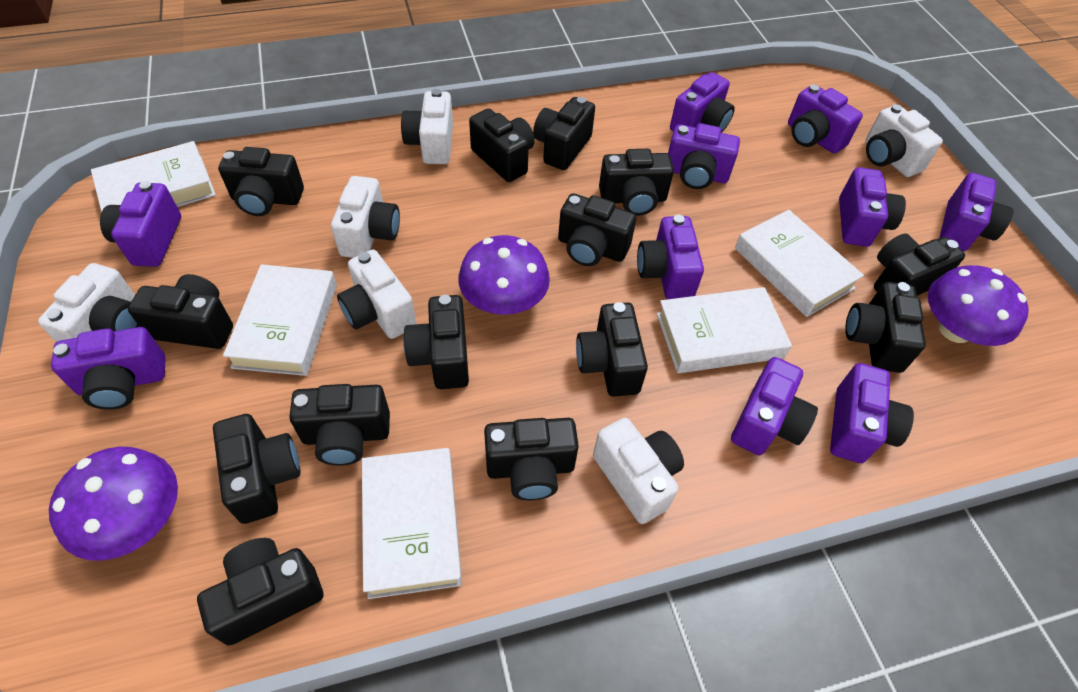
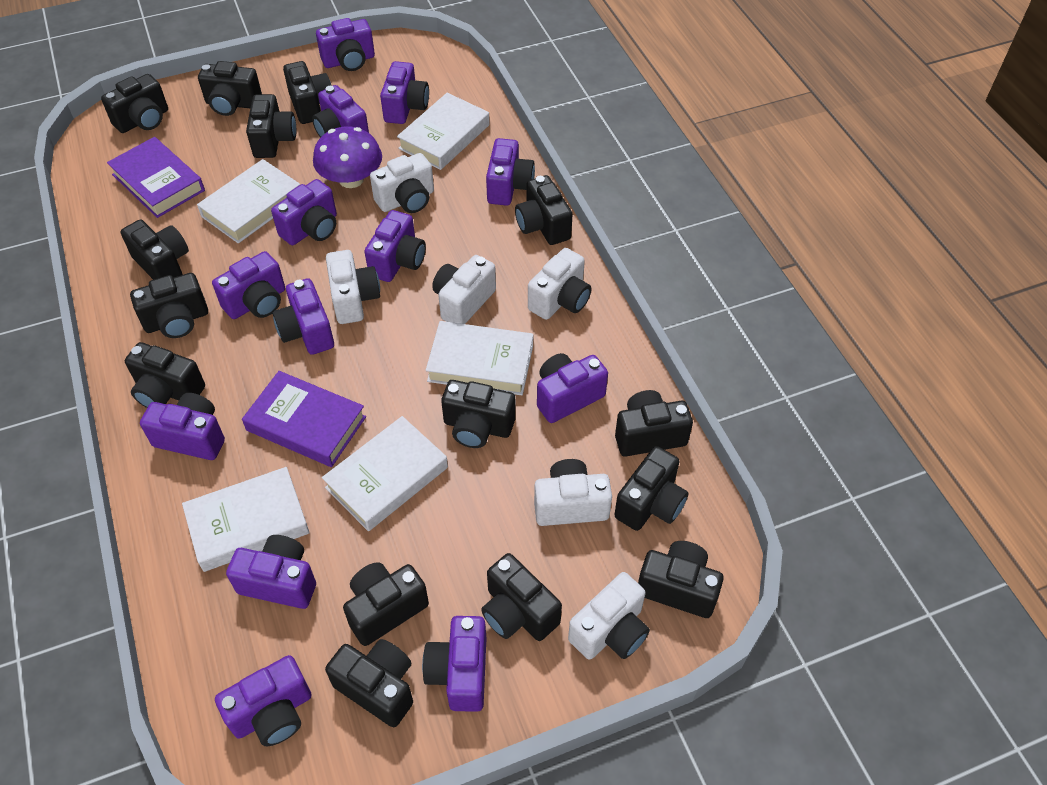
black camera: 14 -> 15
purple book: 0 -> 2
purple camera: 10 -> 13
purple mushroom: 3 -> 1

